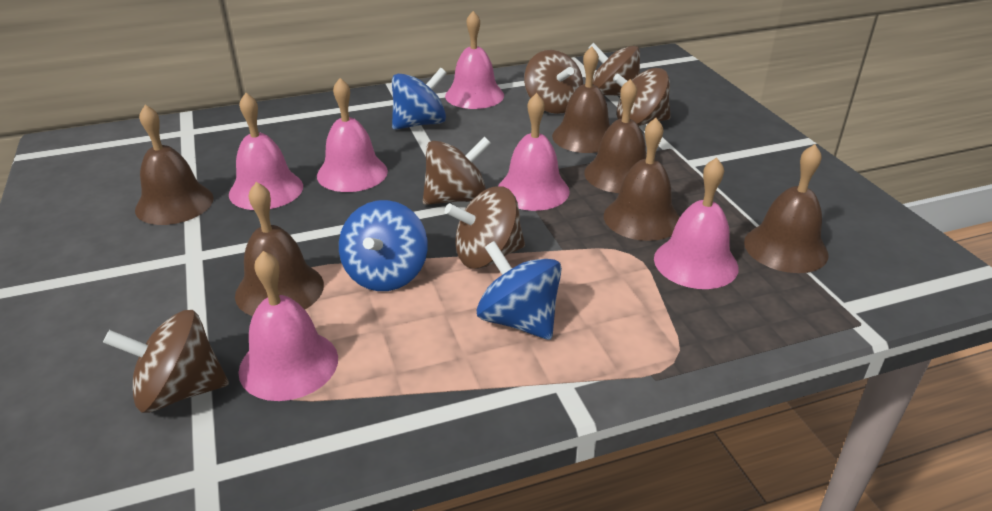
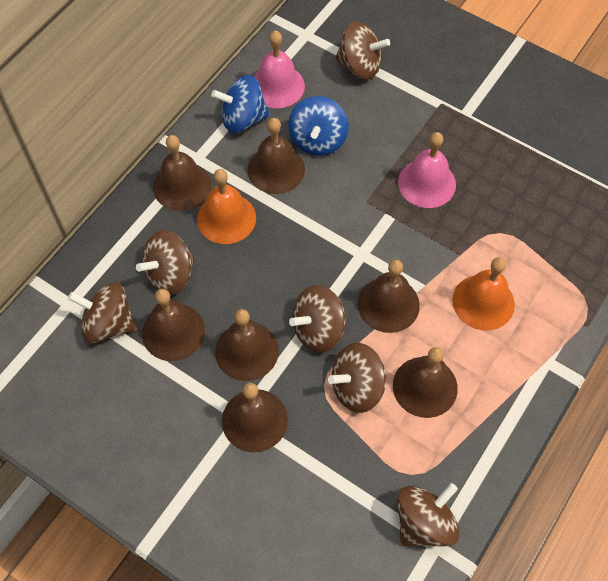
blue spinning top: 3 -> 2
brown bell: 6 -> 7
orange bell: 0 -> 2
pink bell: 6 -> 2

